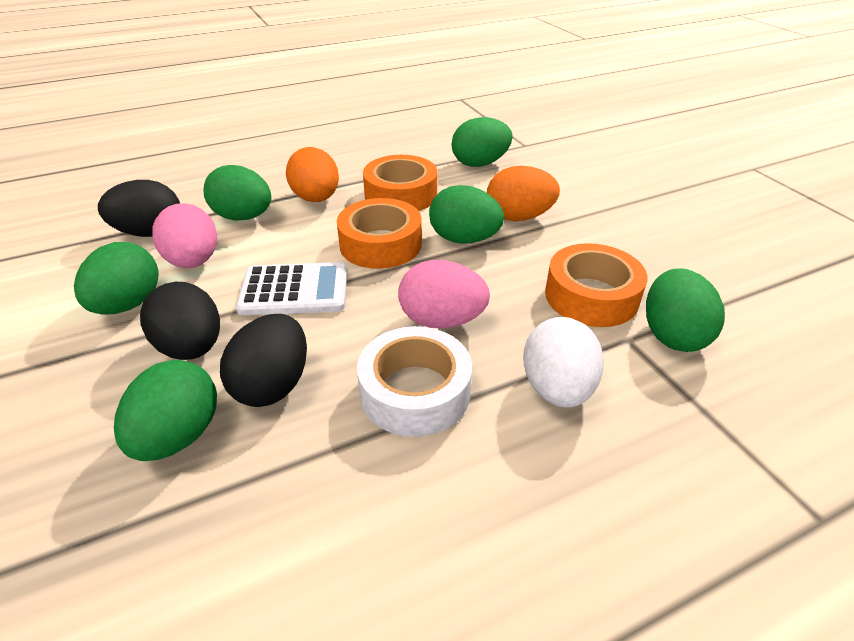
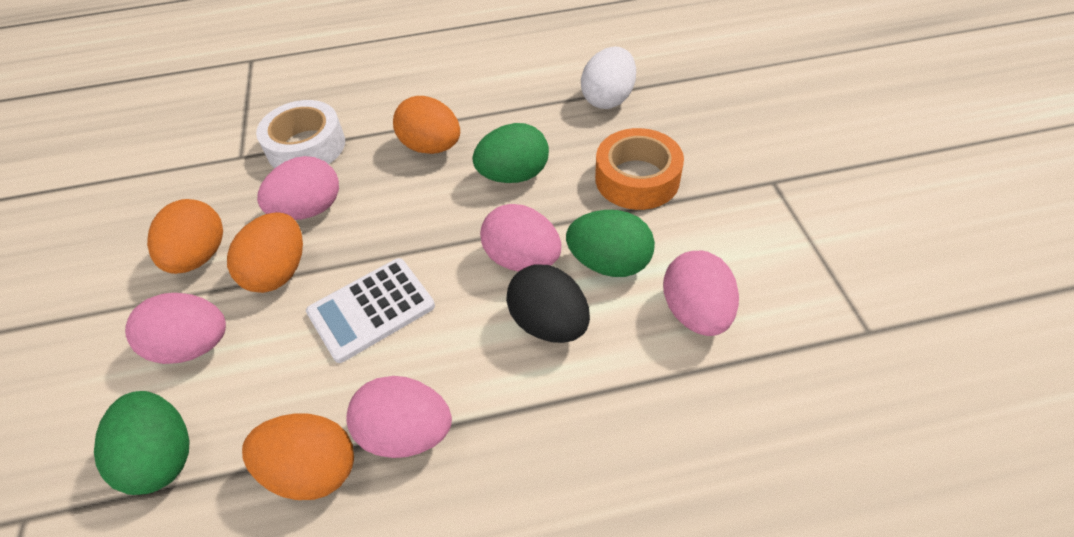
black egg: 3 -> 1
green egg: 6 -> 3
orange egg: 2 -> 4
orange tape: 3 -> 1
pink egg: 2 -> 5

